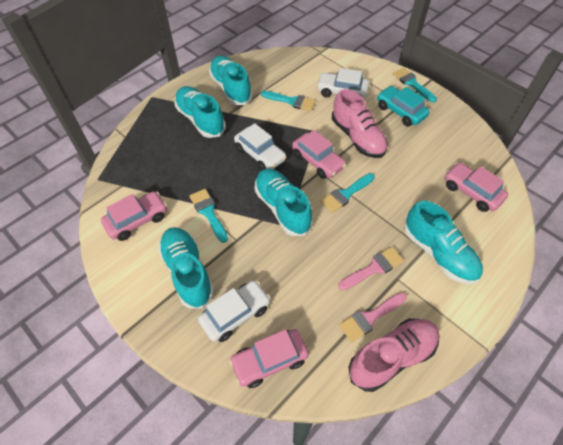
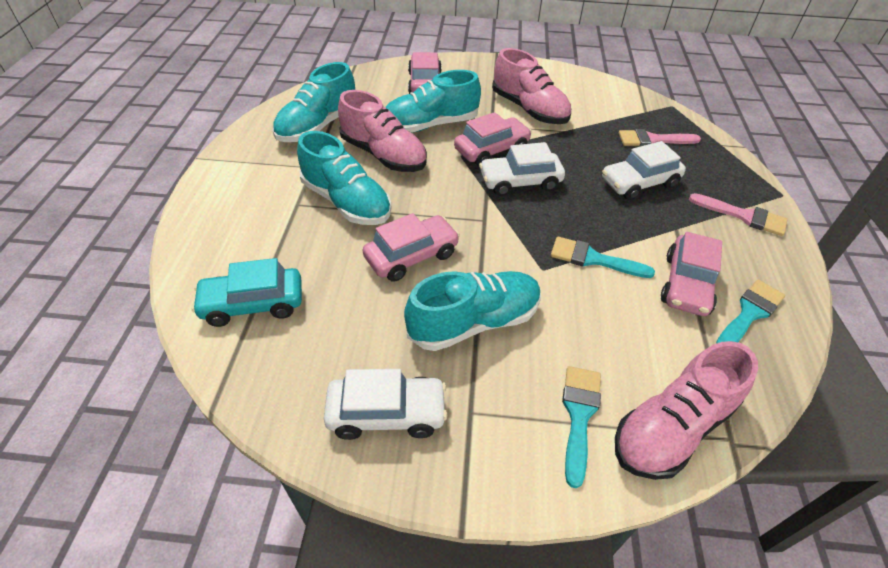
pink shoe: 2 -> 3
turquoise brush: 4 -> 3
turquoise shoe: 5 -> 4

